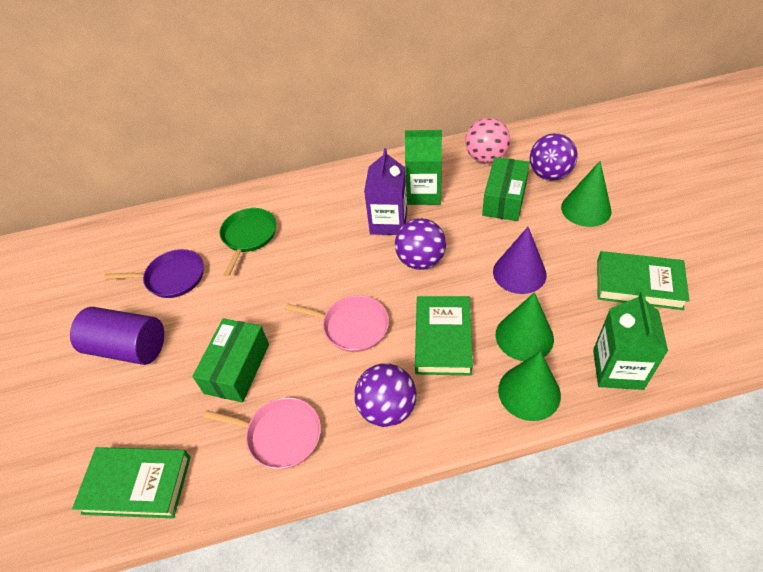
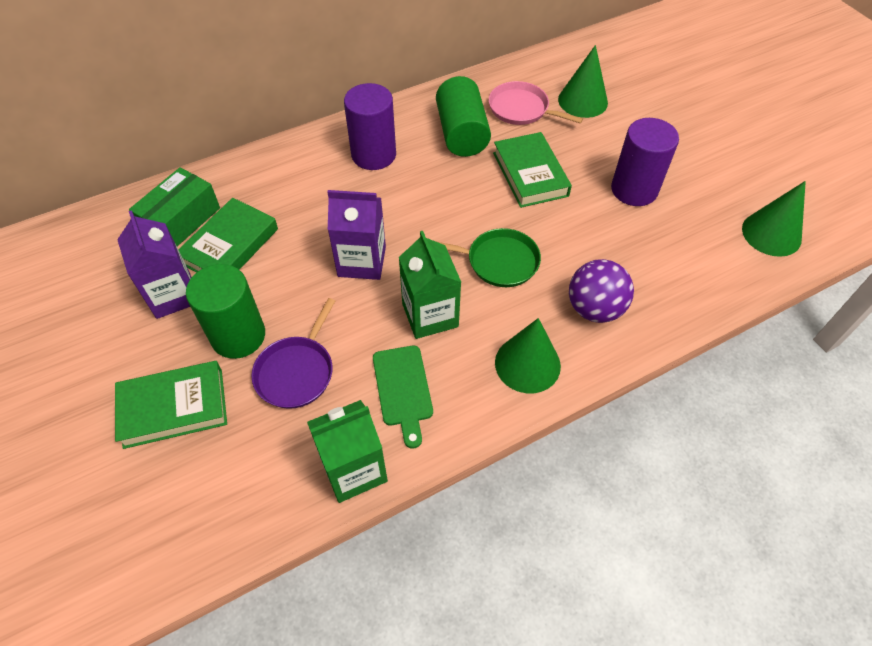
green box: 2 -> 1
green cutting board: 0 -> 1
green cylinder: 0 -> 2
pink ball: 1 -> 0
pink pan: 2 -> 1
purple ball: 3 -> 1
purple carton: 1 -> 2
purple cone: 1 -> 0
purple cylinder: 1 -> 2

